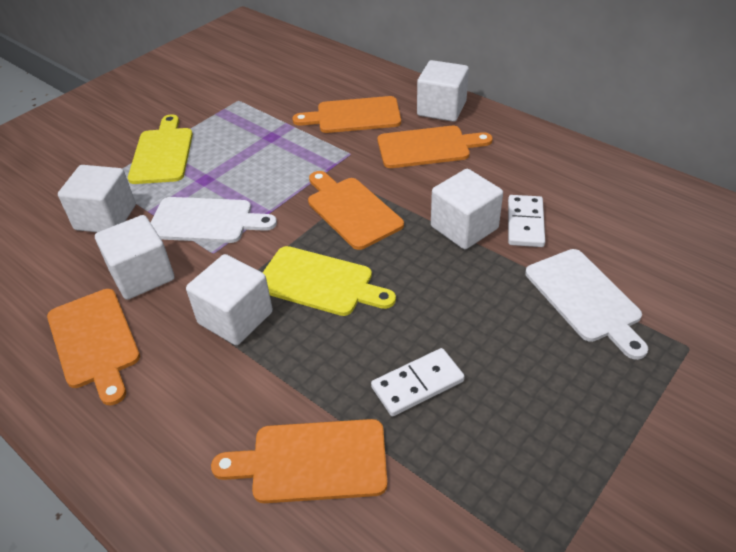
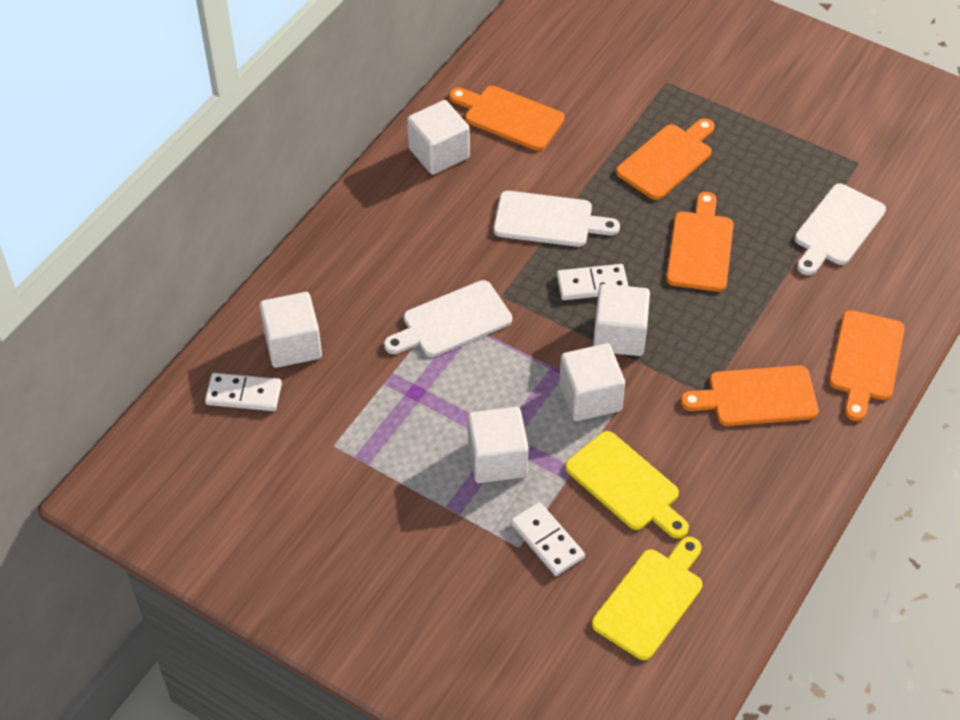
white cutting board: 2 -> 3
white domino: 2 -> 3

